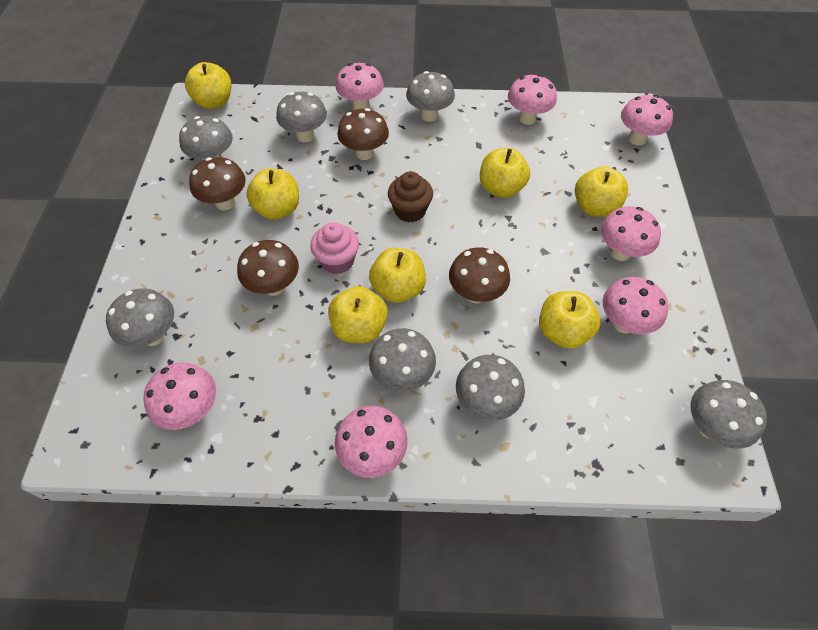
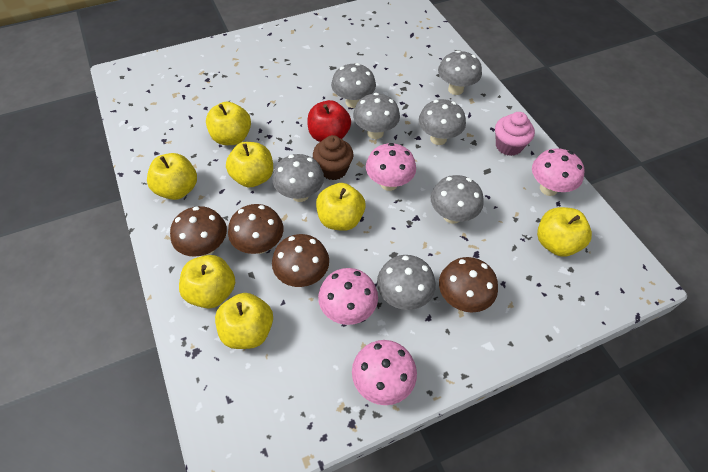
pink mushroom: 7 -> 4
red apple: 0 -> 1

